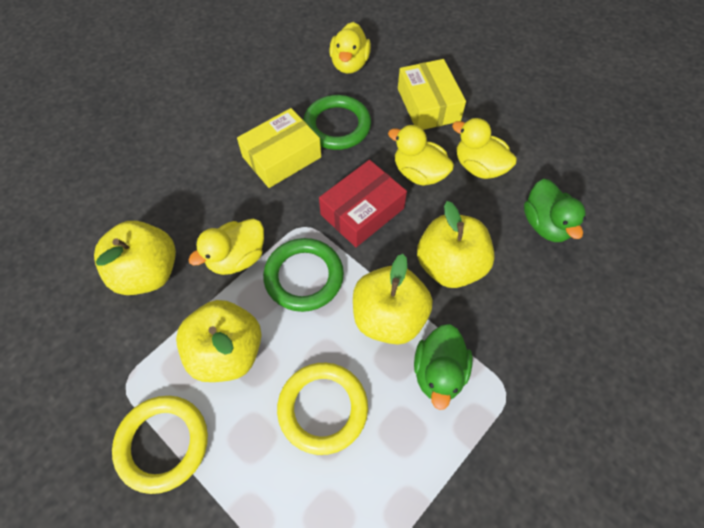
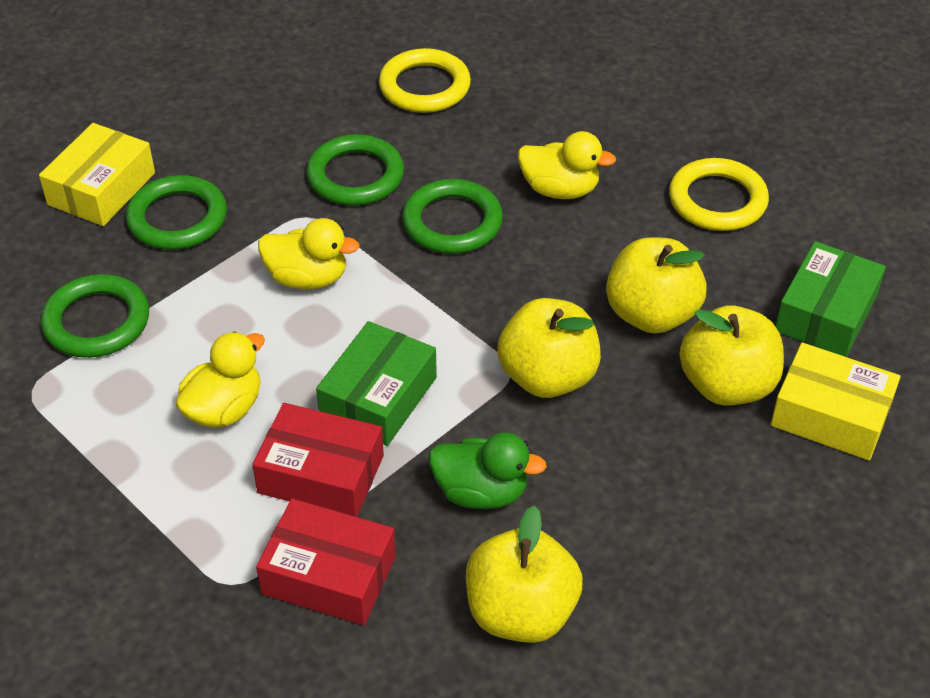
green box: 0 -> 2
green duck: 2 -> 1
green ring: 2 -> 4
red box: 1 -> 2
yellow duck: 4 -> 3

